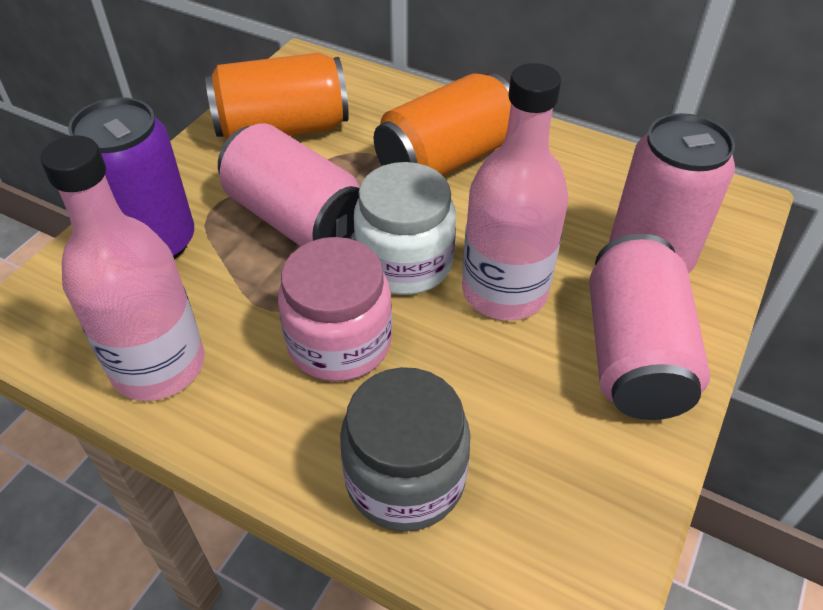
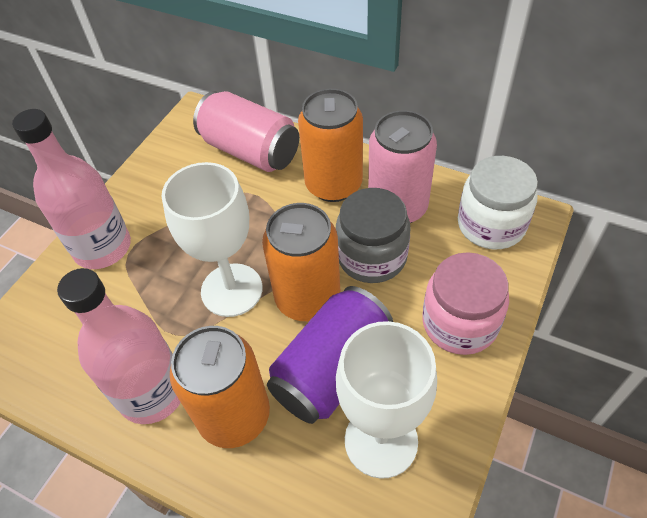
orange can: 2 -> 3
pink can: 3 -> 2
white goblet: 0 -> 2

